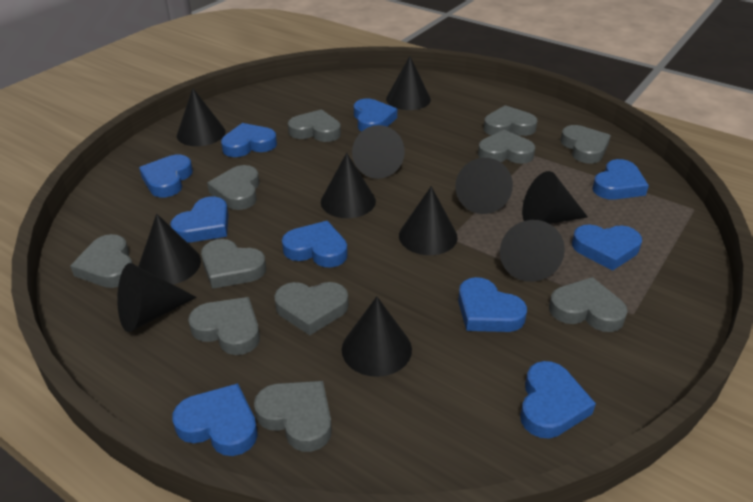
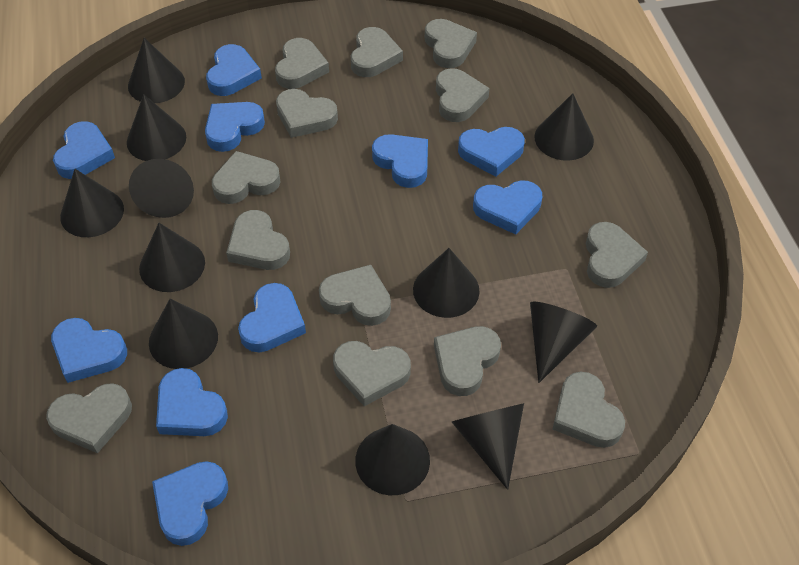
grey heart: 11 -> 13

